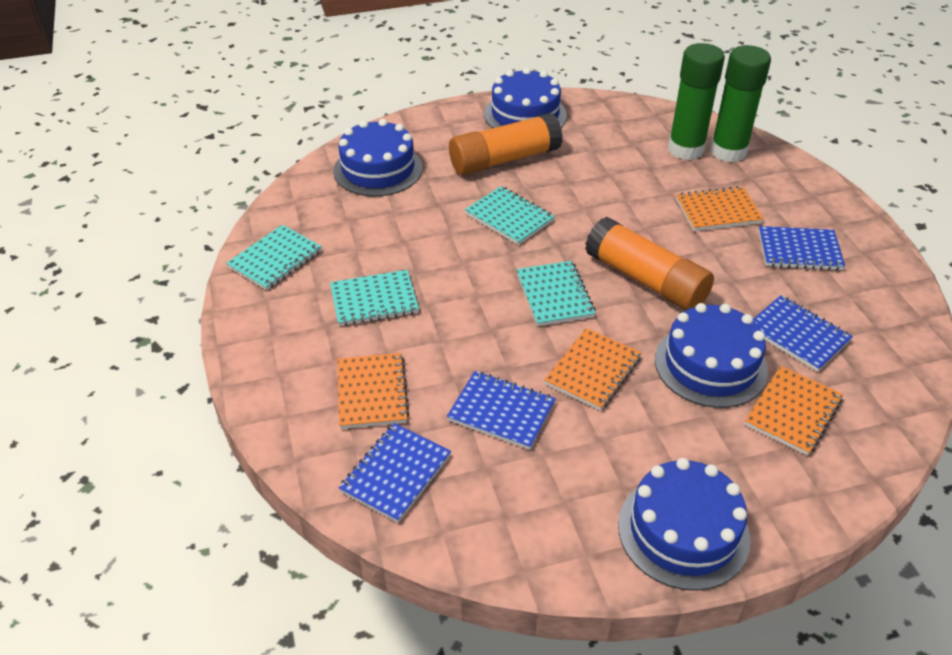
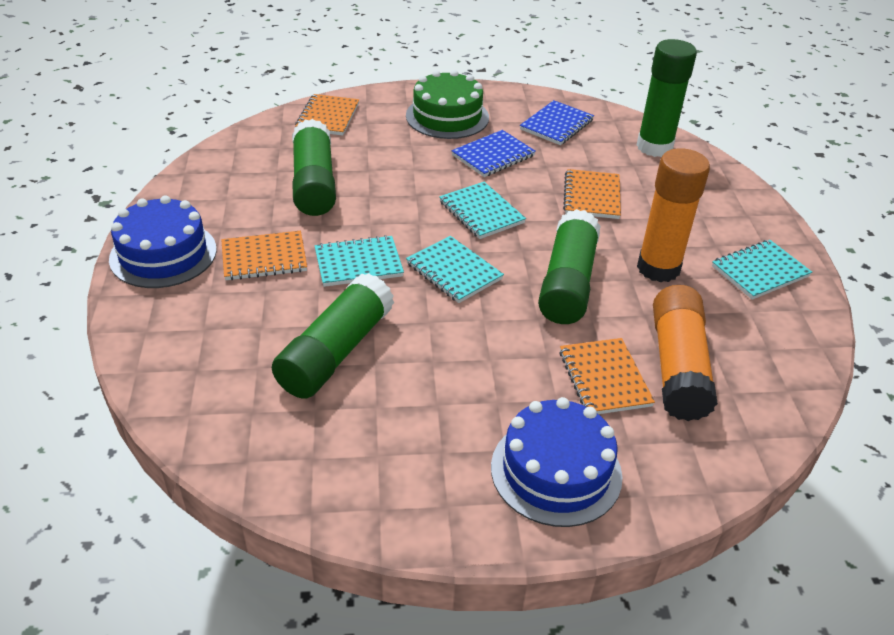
blue cake: 4 -> 2
blue notebook: 4 -> 2
green cake: 0 -> 1
green glue stick: 2 -> 4

